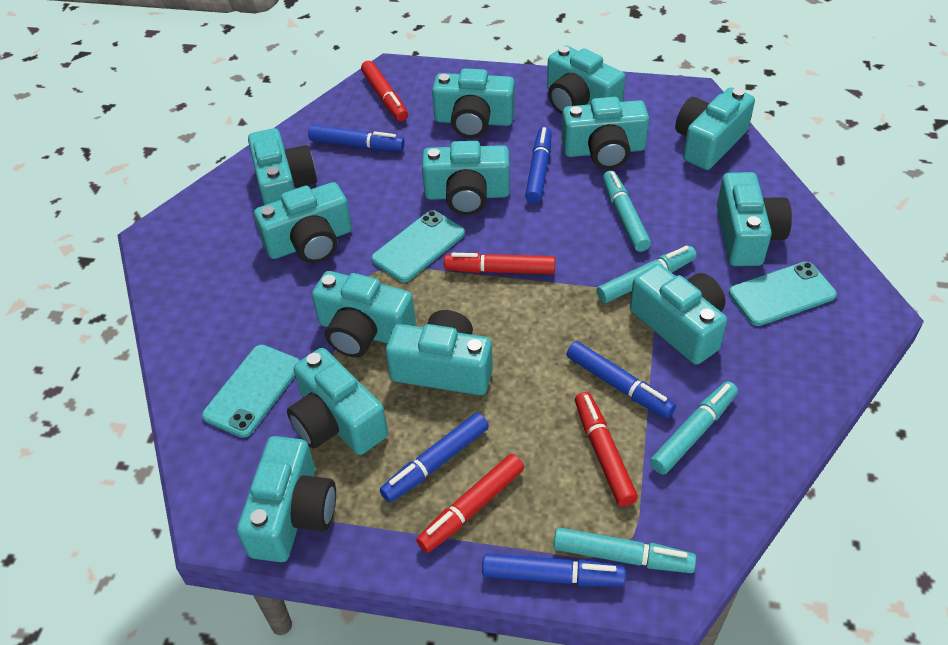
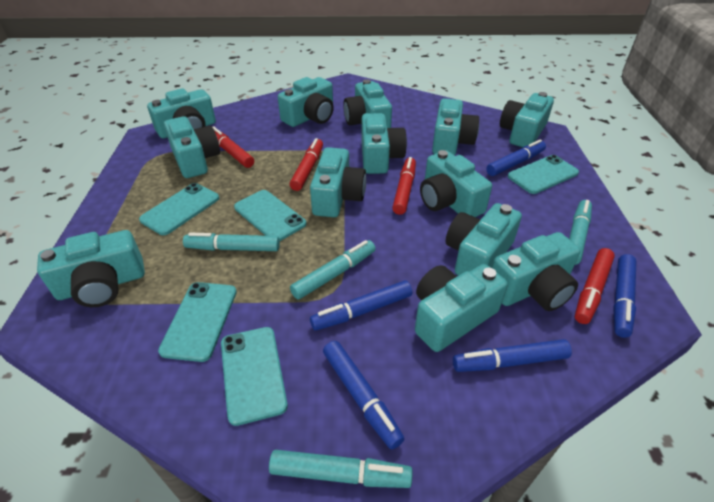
turquoise phone: 3 -> 5

